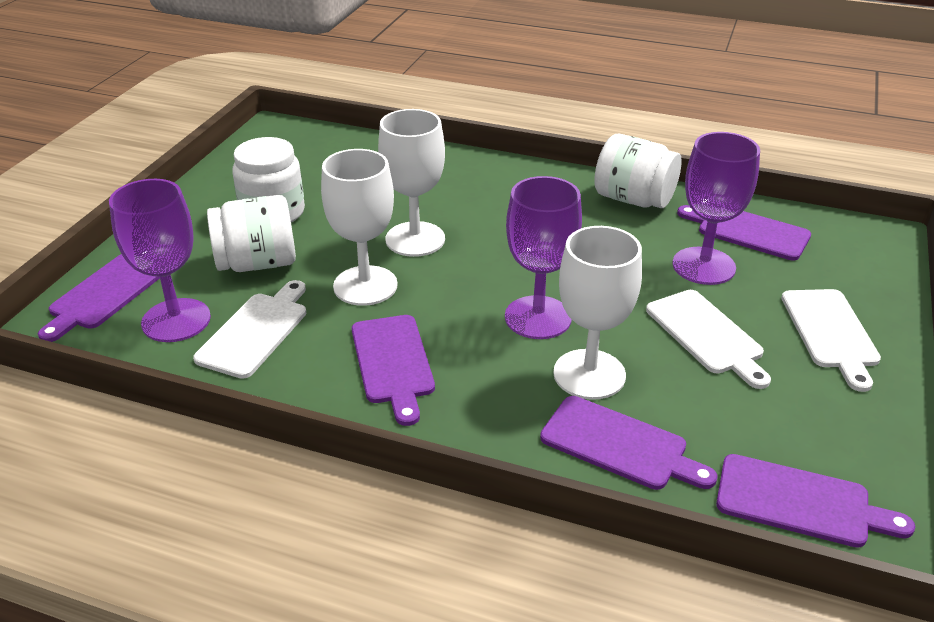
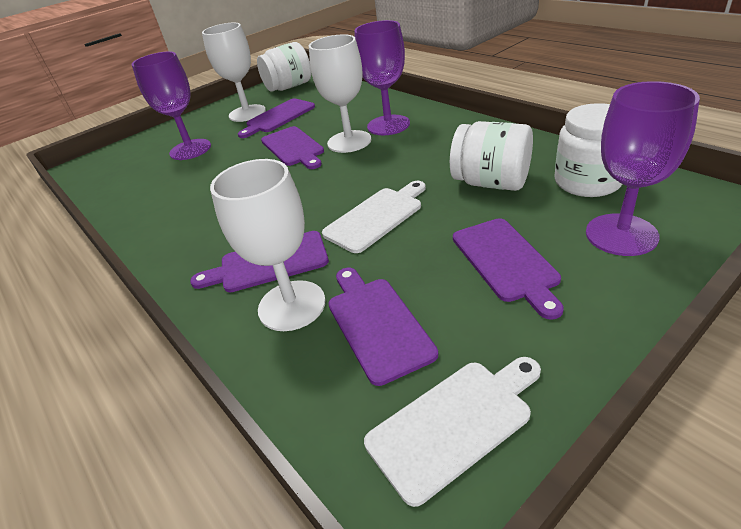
white cutting board: 3 -> 2

